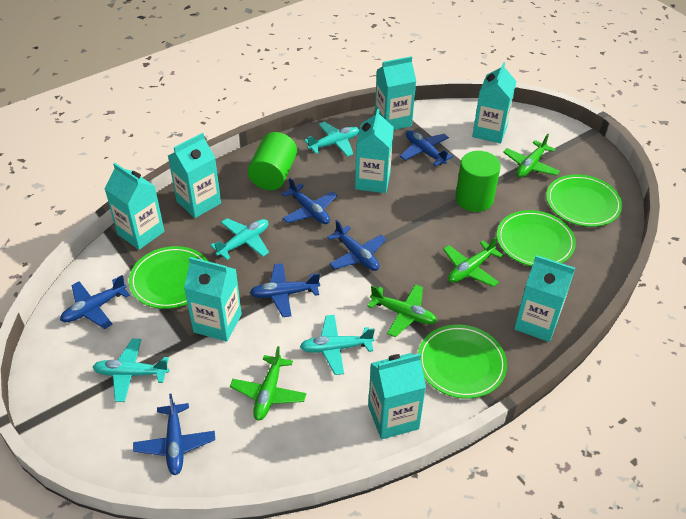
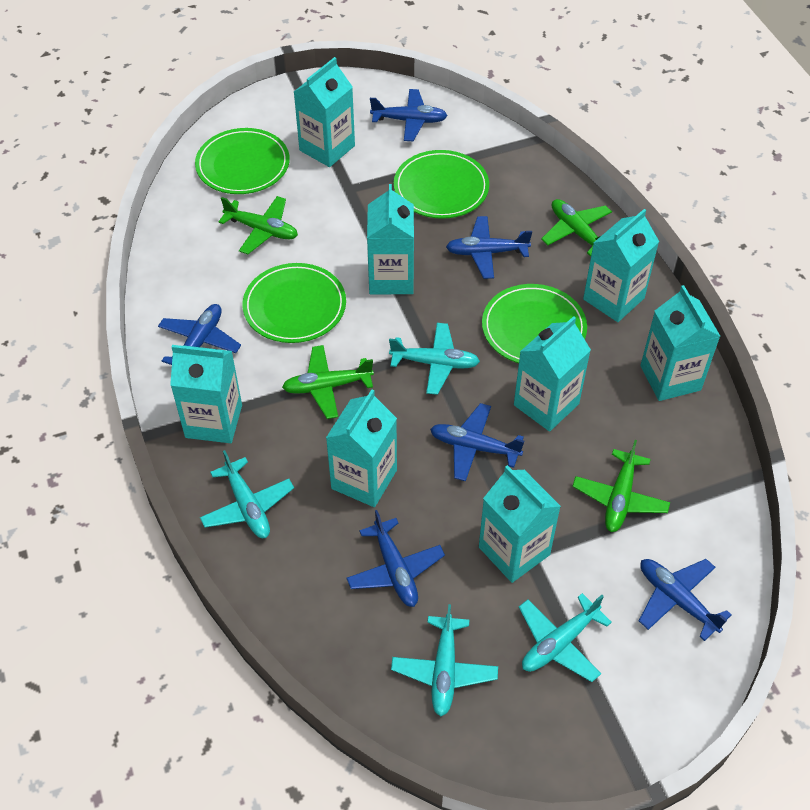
green cylinder: 2 -> 0

